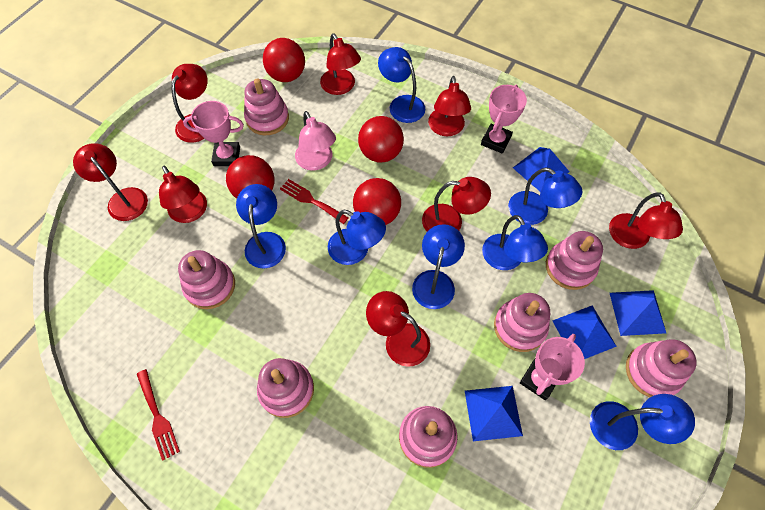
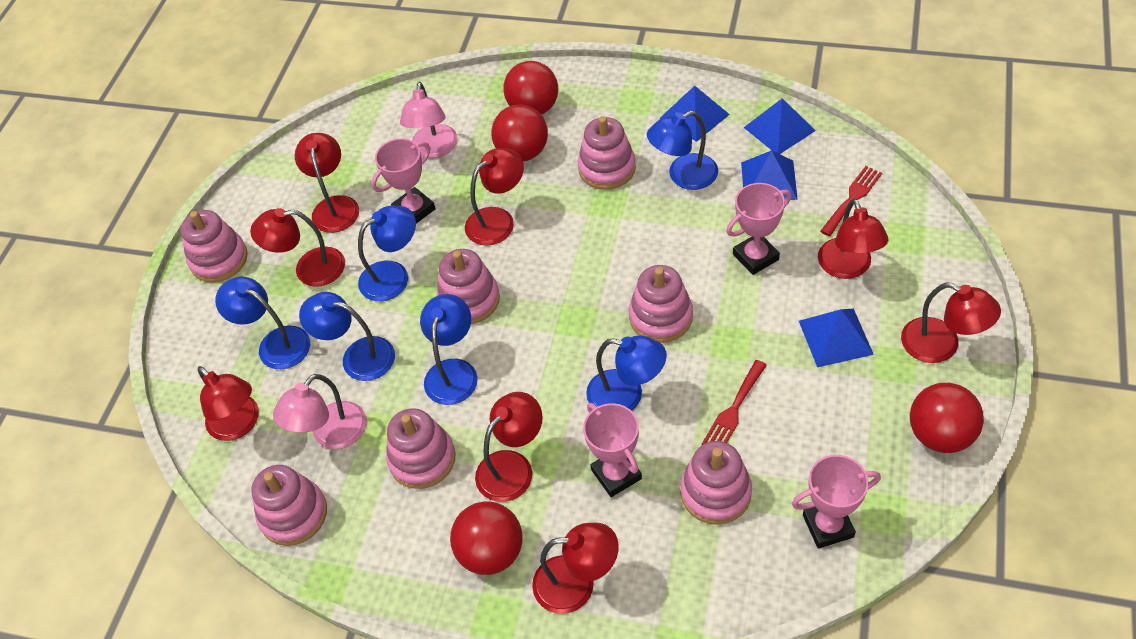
blue lamp: 7 -> 6
pink lamp: 1 -> 2
pink trophy: 3 -> 4

